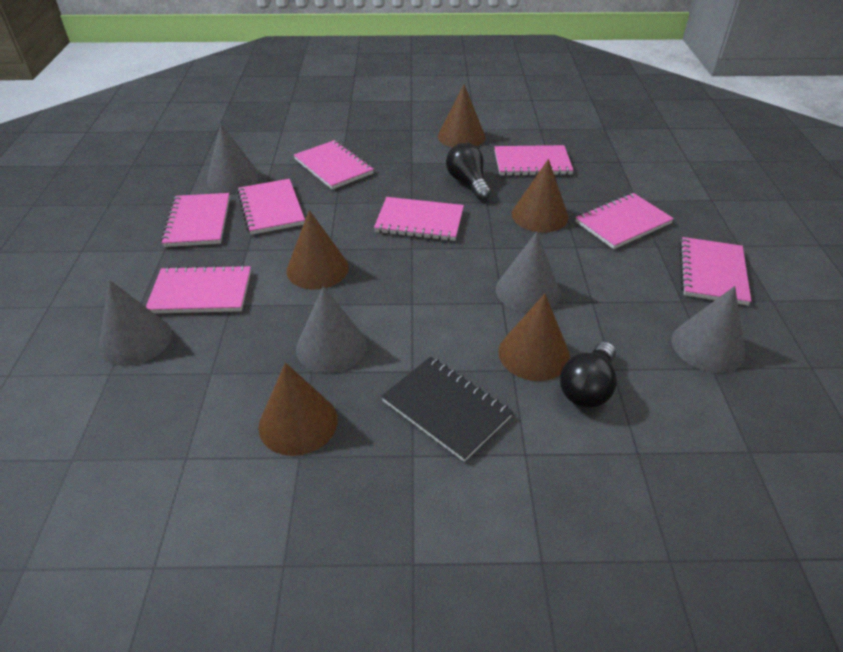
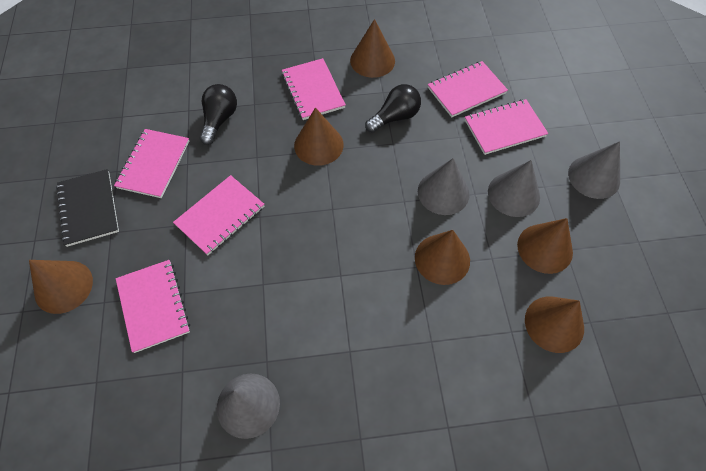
brown cone: 5 -> 6
grey cone: 5 -> 4
pink notebook: 8 -> 6

